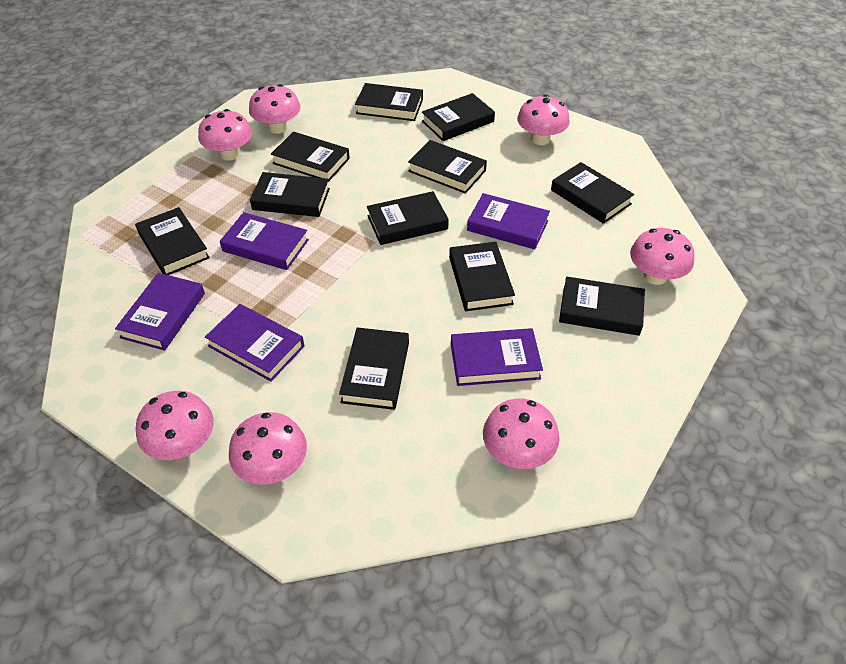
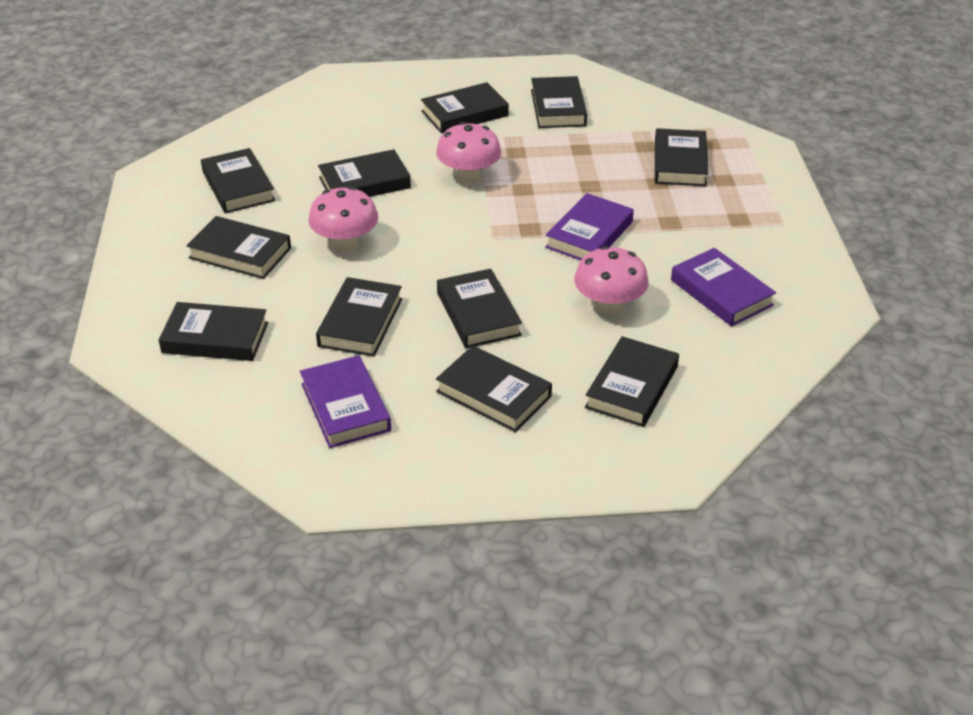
pink mushroom: 7 -> 3
purple book: 5 -> 3

